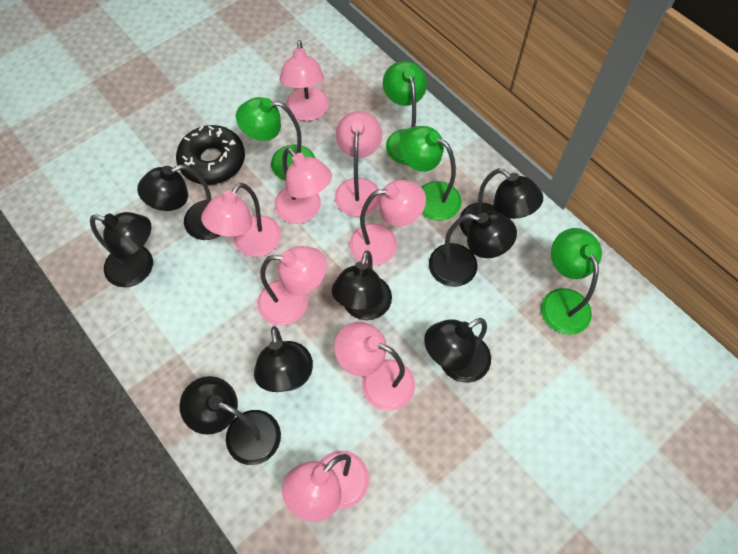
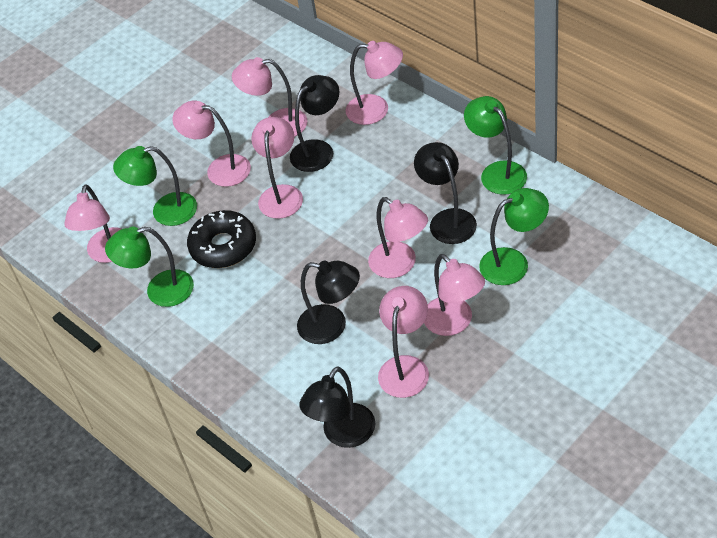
black lamp: 8 -> 4

